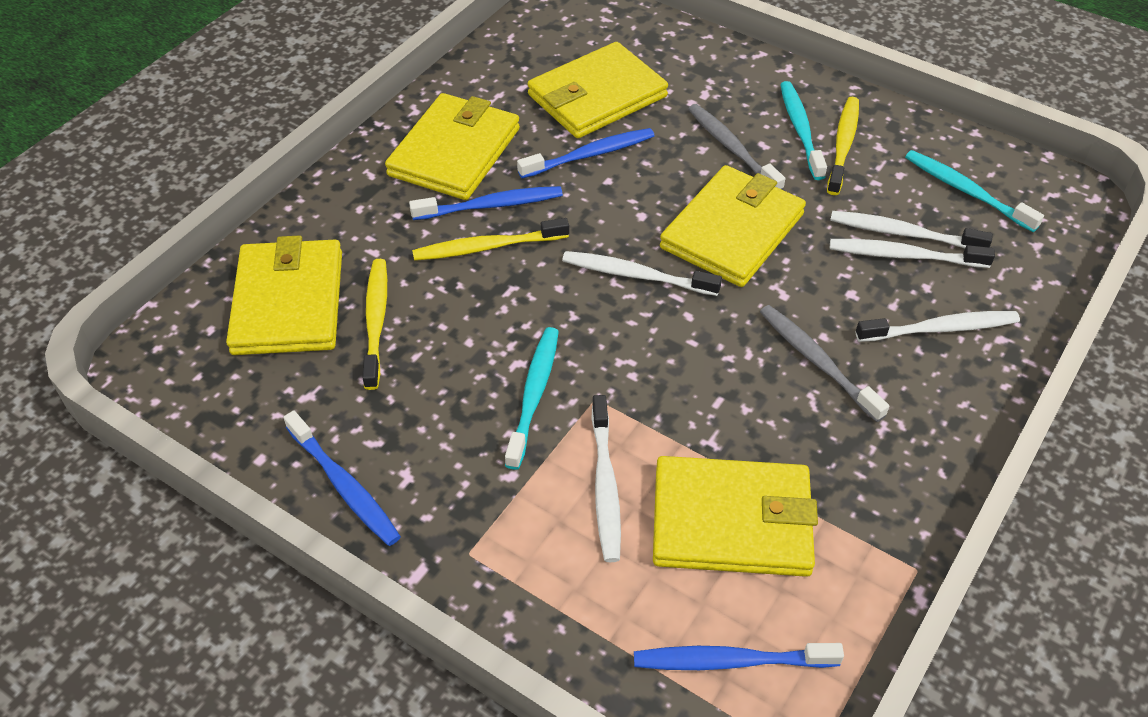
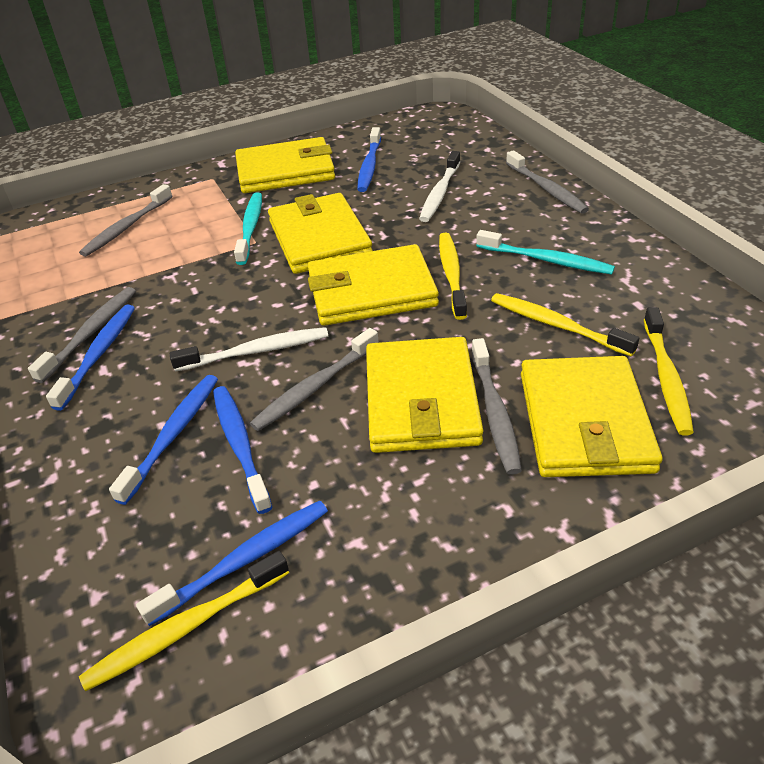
blue toothbrush: 4 -> 5
grey toothbrush: 2 -> 5
turquoise toothbrush: 3 -> 2
white toothbrush: 5 -> 2
yellow toothbrush: 3 -> 4

